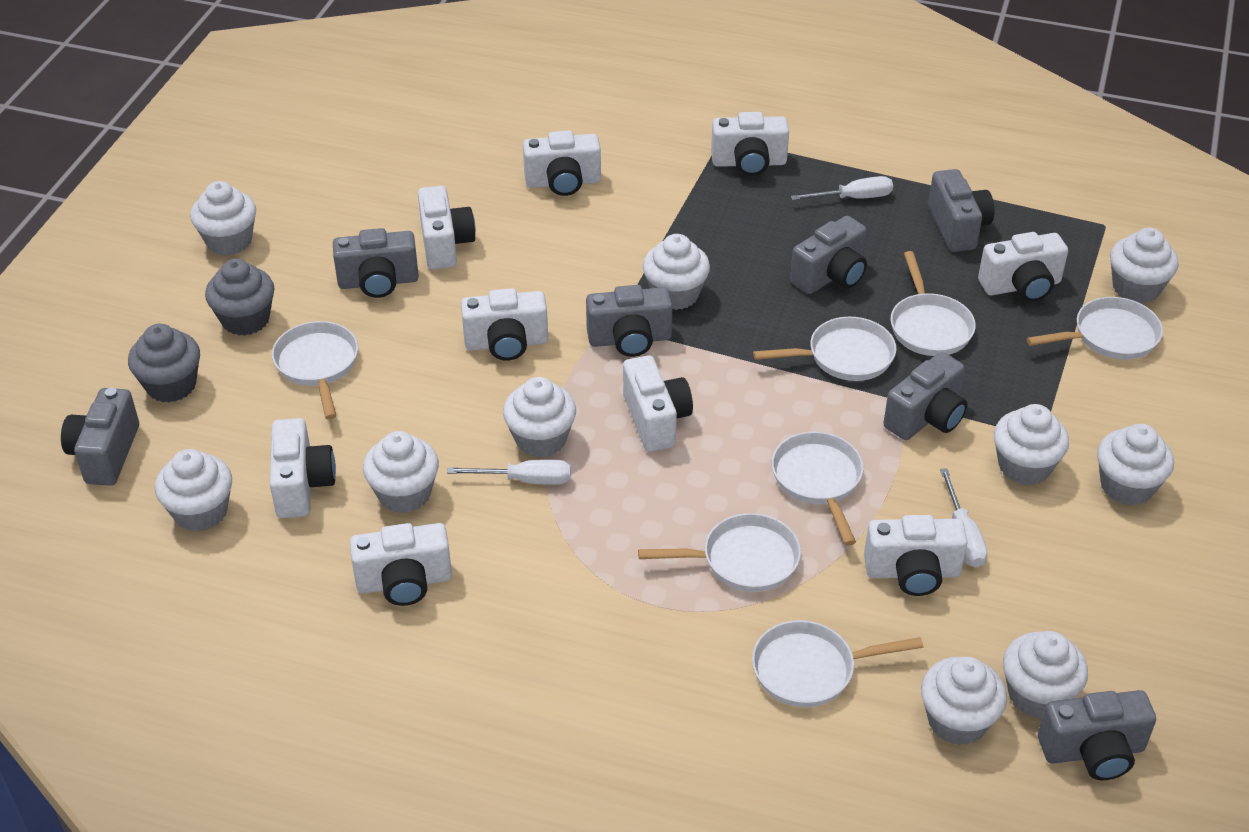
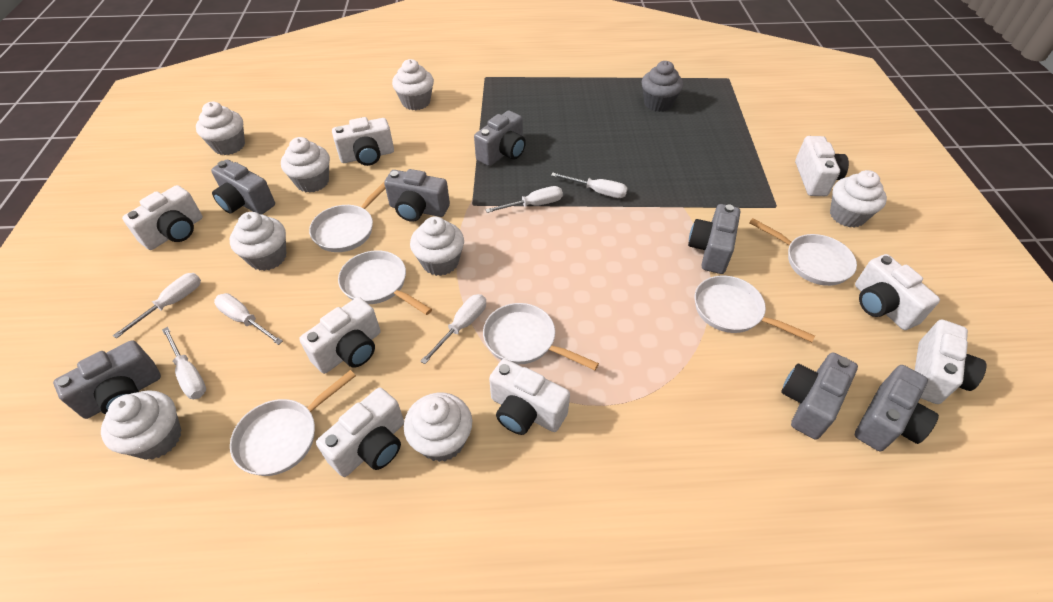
grey cupcake: 2 -> 1
white camera: 9 -> 8
white cupcake: 10 -> 8
white pan: 7 -> 6
white screwdriver: 3 -> 6

